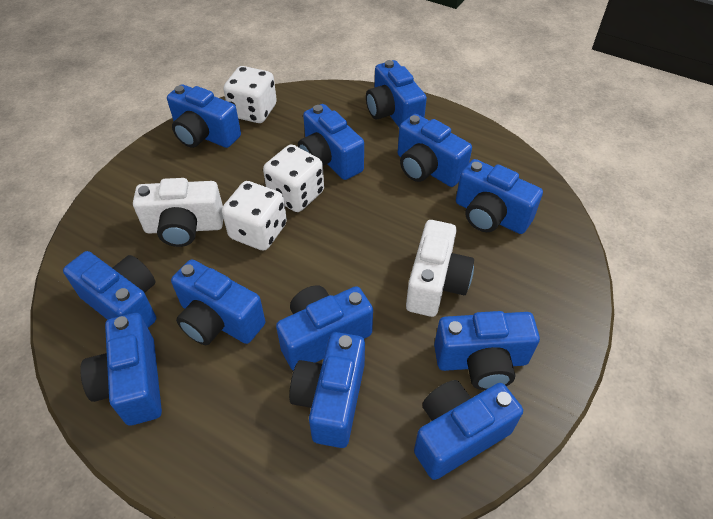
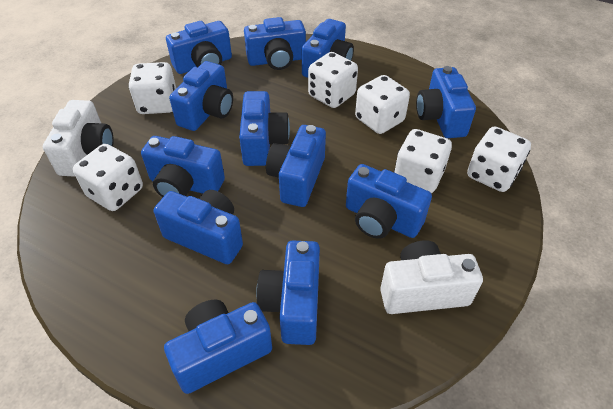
white dice: 3 -> 6

